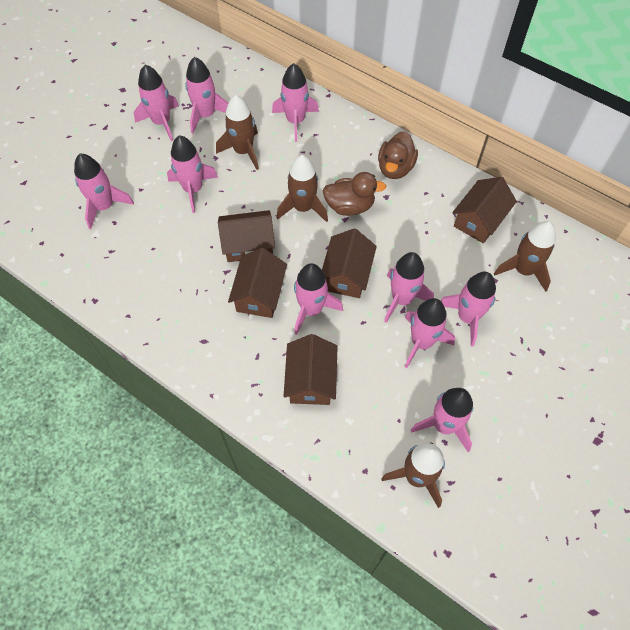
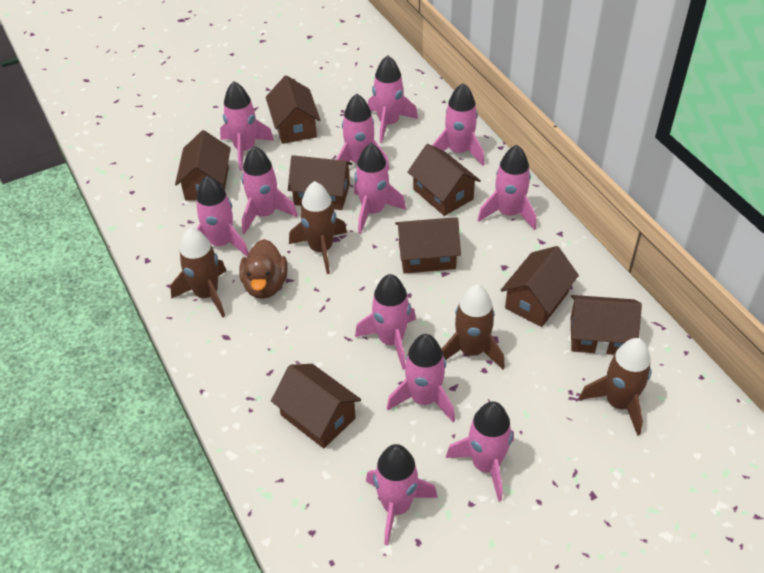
brown duck: 2 -> 1
brown house: 5 -> 8
pink rocket: 10 -> 12

